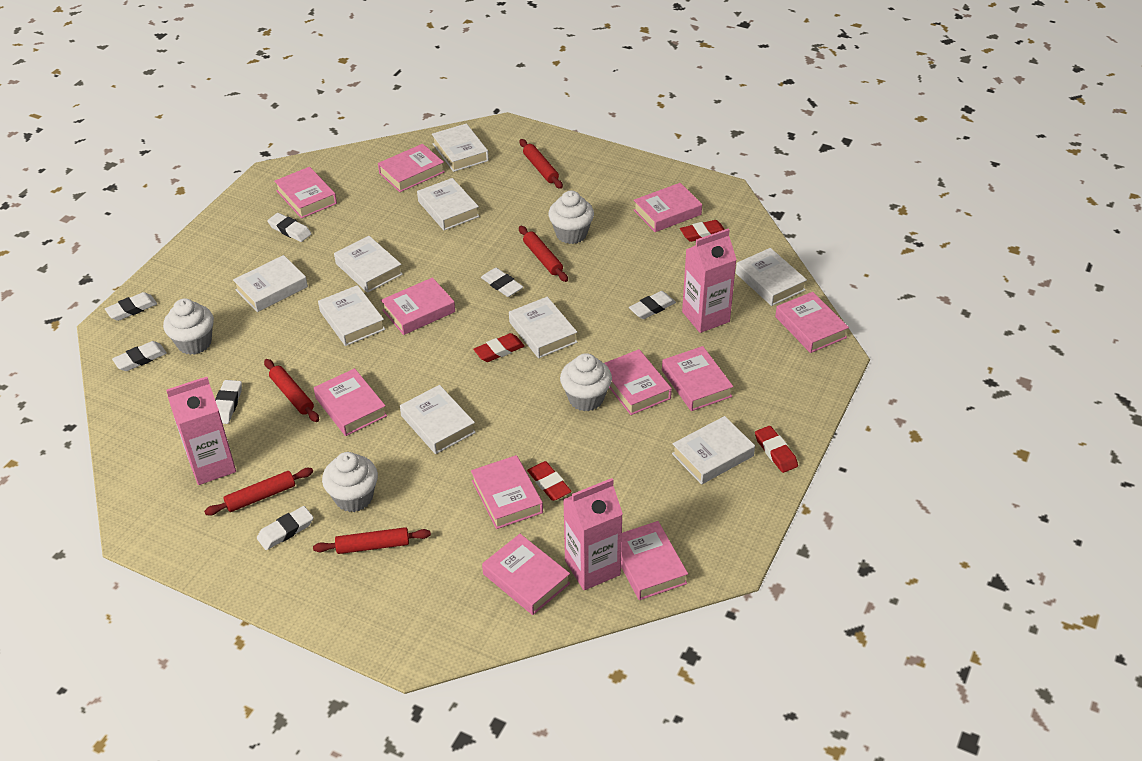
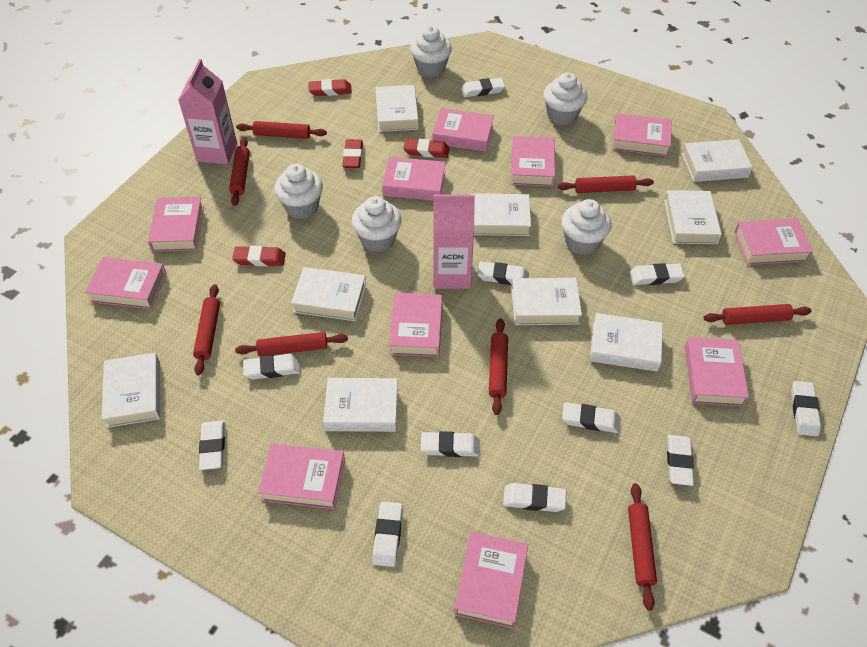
pink carton: 3 -> 2
red rolling pin: 5 -> 8
white cupcake: 4 -> 5
white eraser: 7 -> 11

